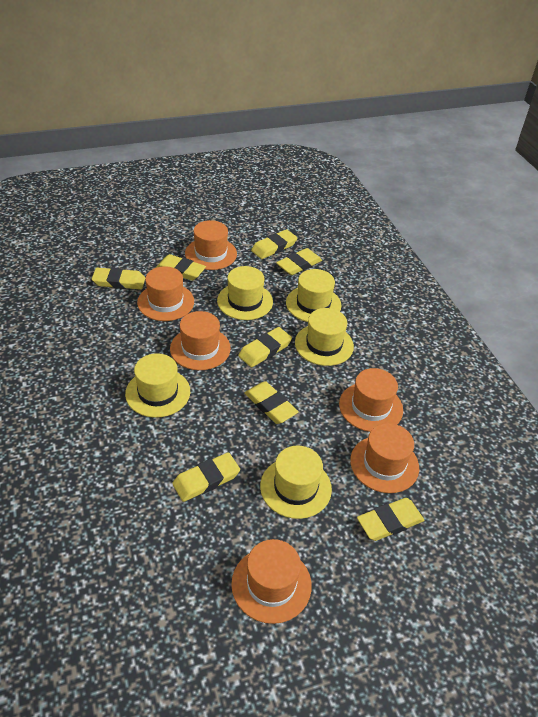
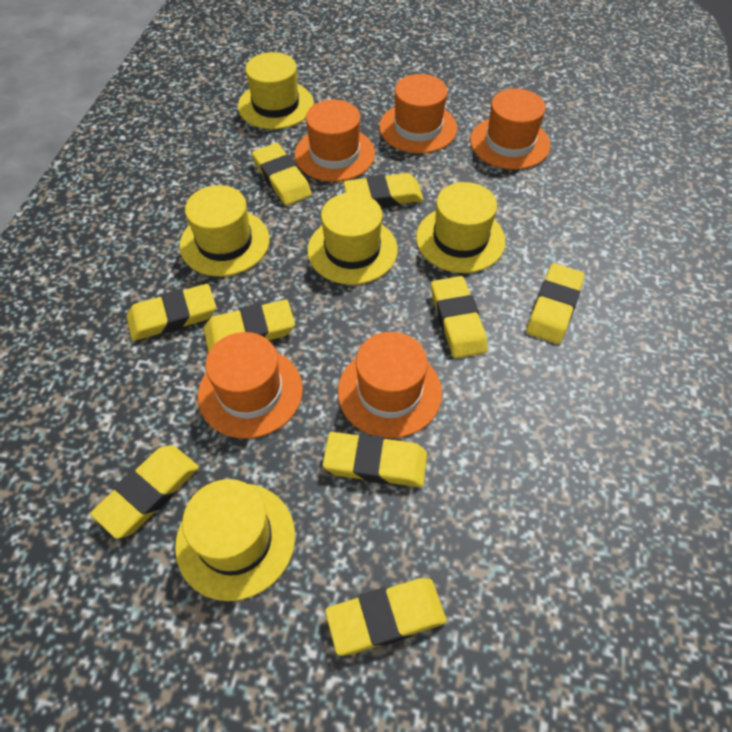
orange hat: 6 -> 5
yellow eraser: 8 -> 9

